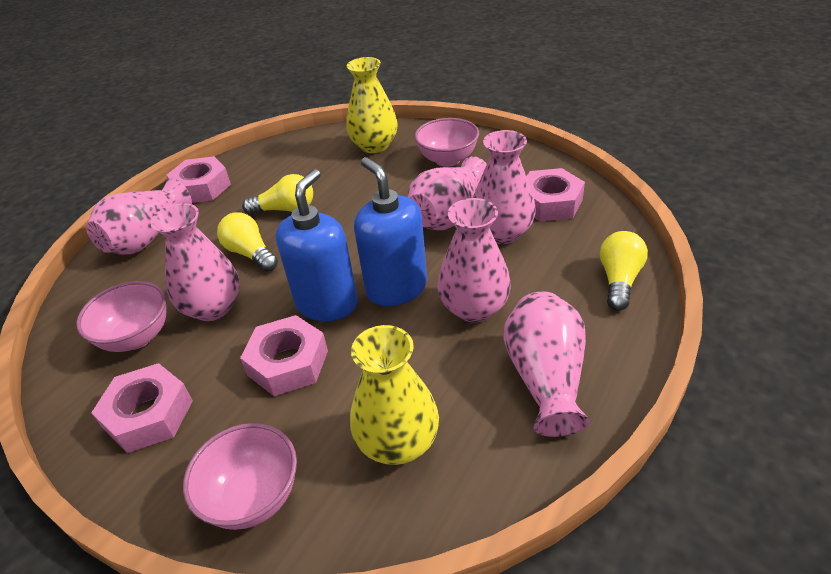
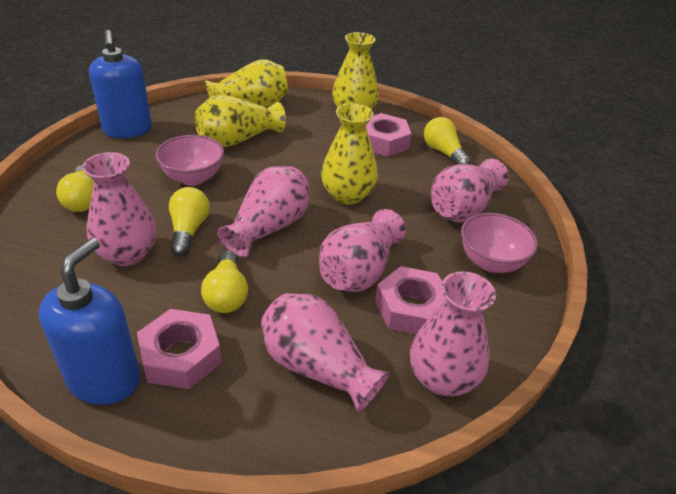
pink bowl: 3 -> 2
pink nut: 4 -> 3
yellow light bulb: 3 -> 4
yellow vase: 2 -> 4

